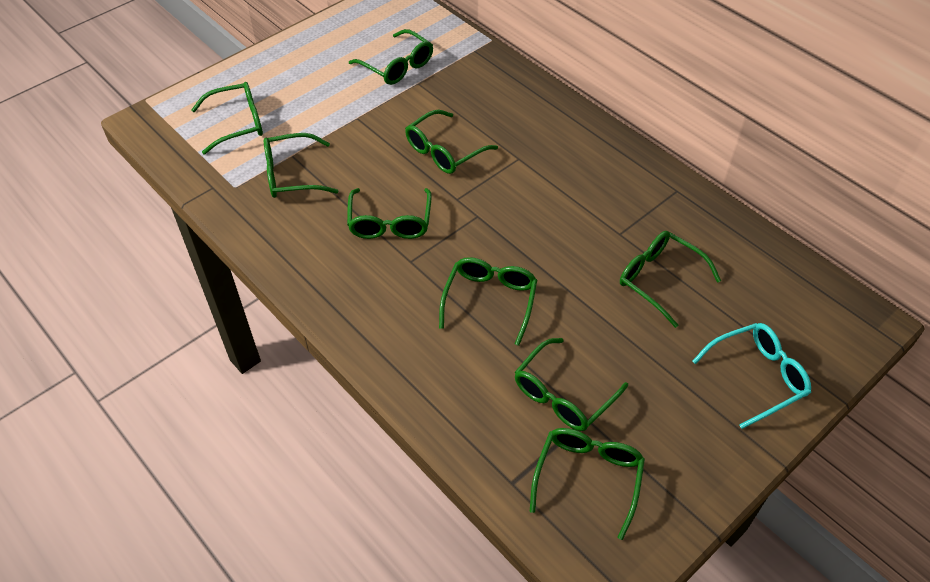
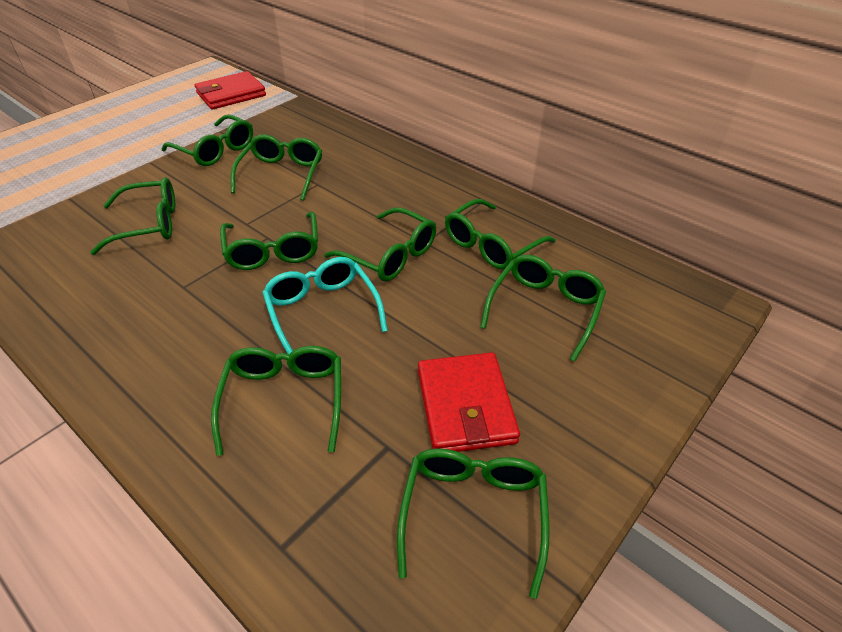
red wallet: 0 -> 2

